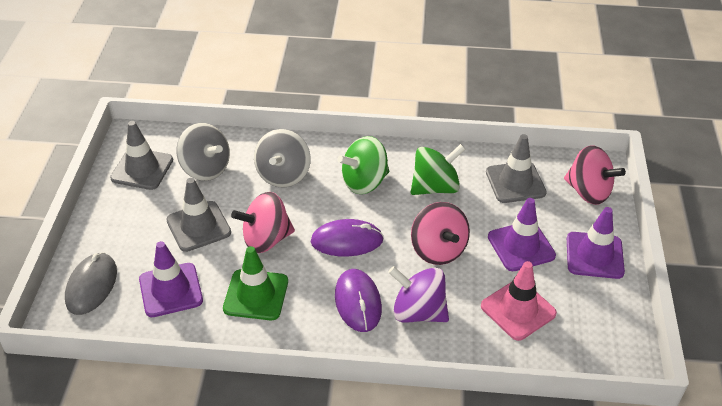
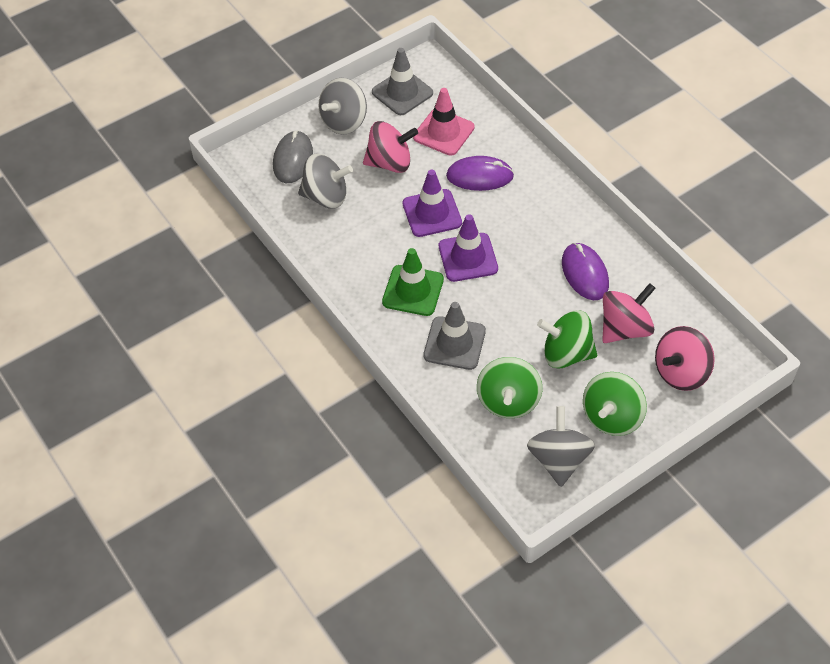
green spinning top: 2 -> 3
grey spinning top: 2 -> 3
grey traffic cone: 3 -> 2
purple spinning top: 1 -> 0
purple traffic cone: 3 -> 2

